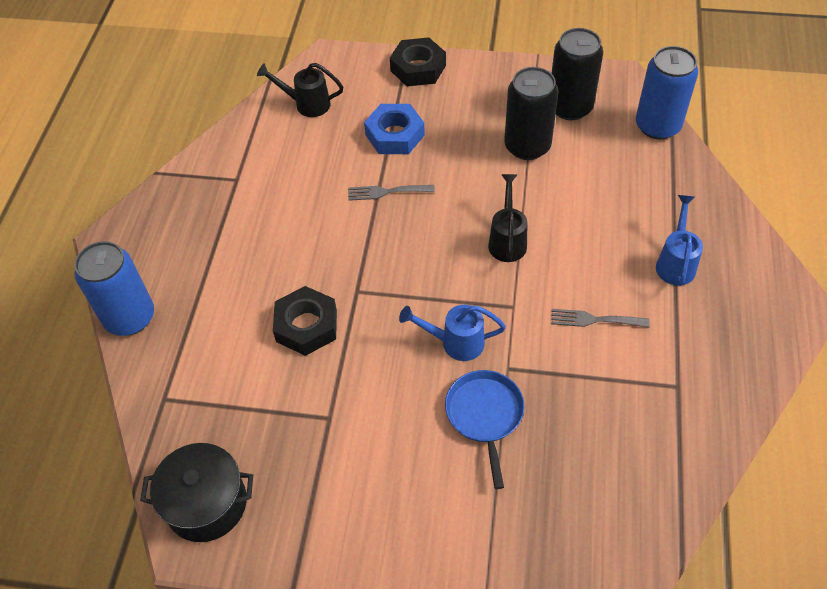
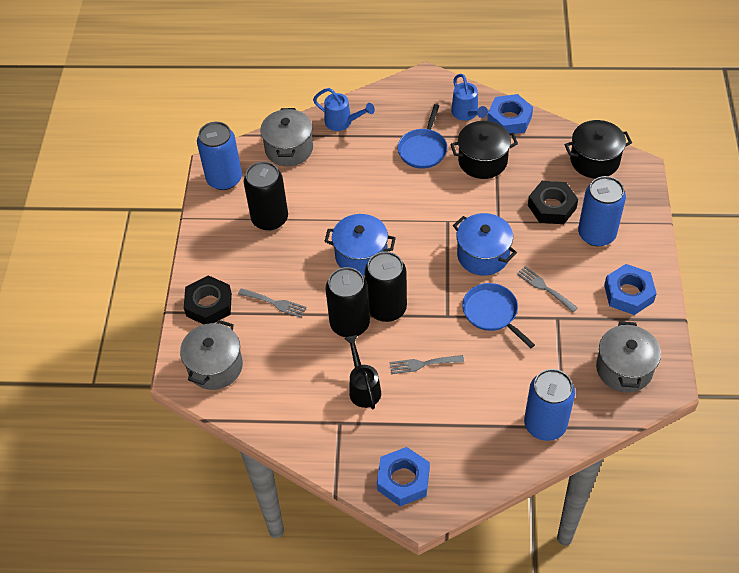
black can: 2 -> 3
black pot: 1 -> 2
black watering can: 2 -> 1
blue can: 2 -> 3
blue nut: 1 -> 3
blue pan: 1 -> 2
blue pot: 0 -> 2
grey fork: 2 -> 3
grey pot: 0 -> 3

